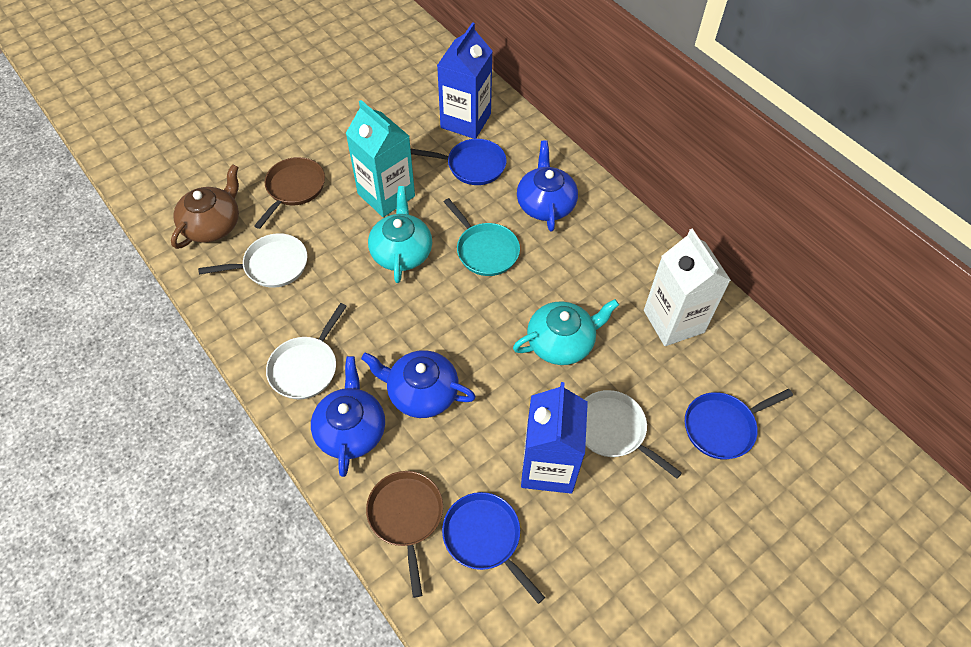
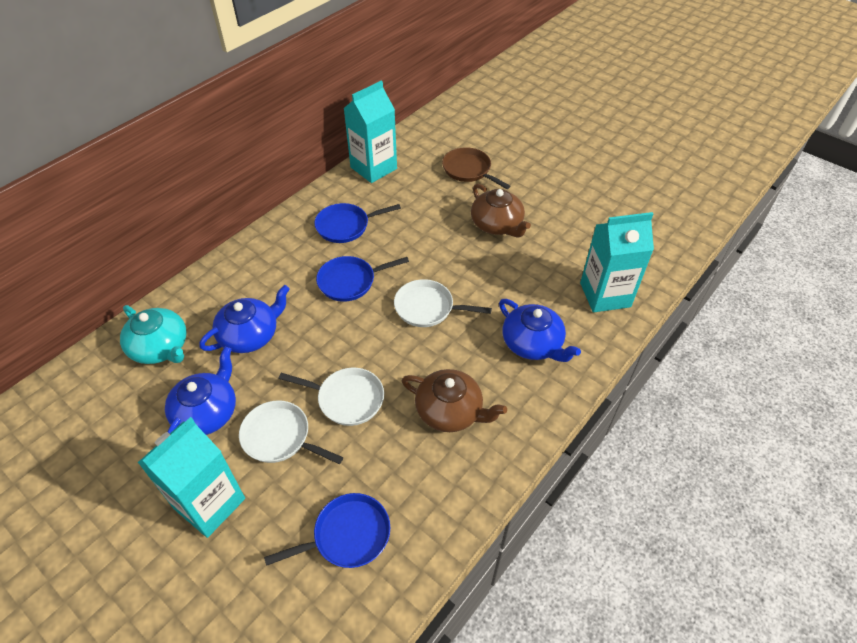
blue carton: 2 -> 0
brown pan: 2 -> 1
brown teapot: 1 -> 2
turquoise carton: 1 -> 3
turquoise pan: 1 -> 0
turquoise teapot: 2 -> 1
white carton: 1 -> 0

